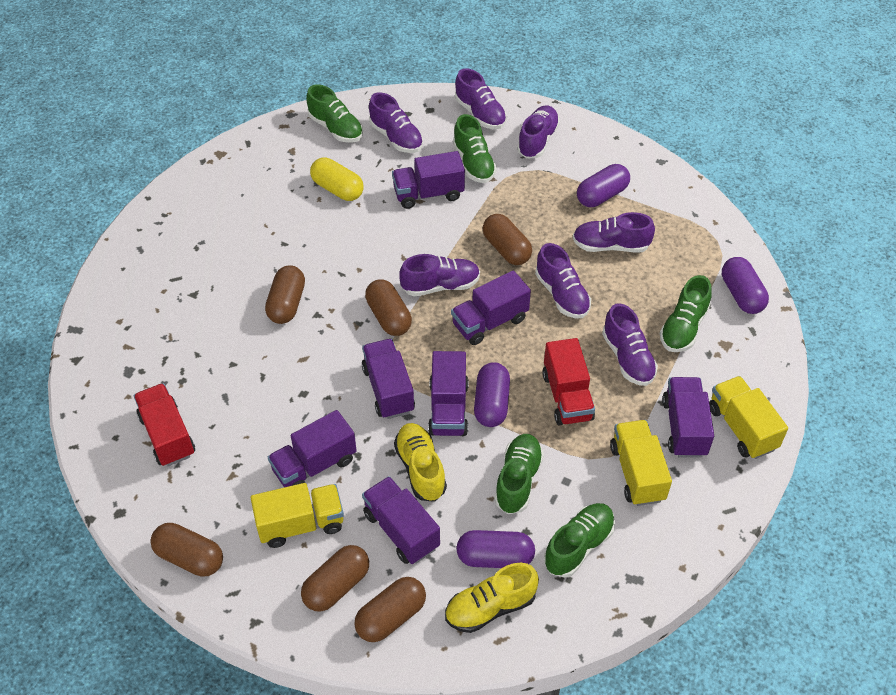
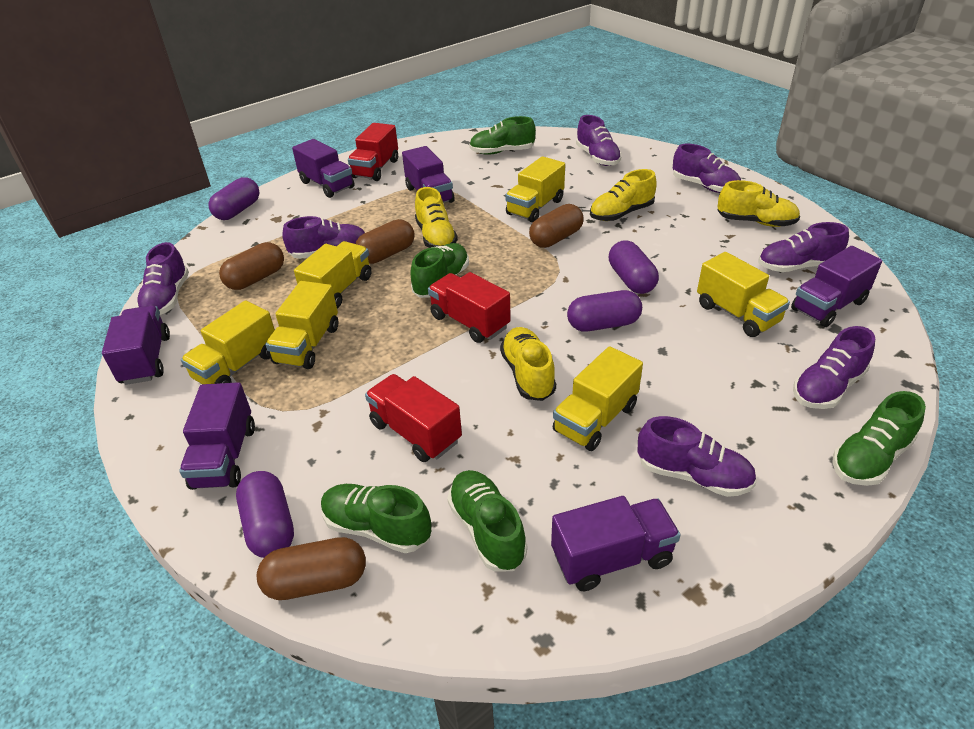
brown capsule: 6 -> 4
purple truck: 7 -> 6
red truck: 2 -> 3
yellow capsule: 1 -> 0
yellow shoe: 2 -> 4
yellow truck: 3 -> 6

